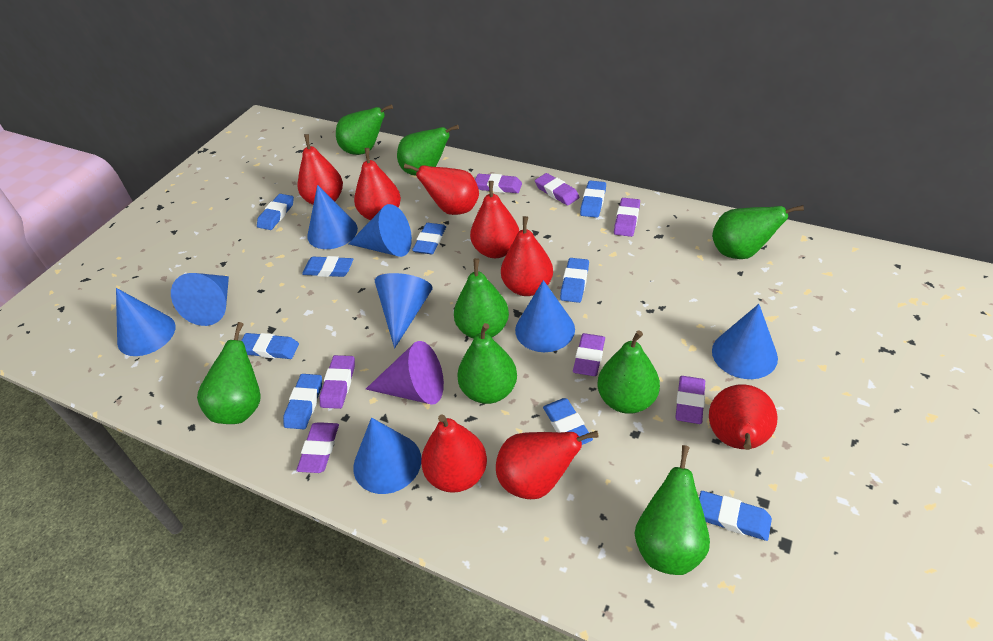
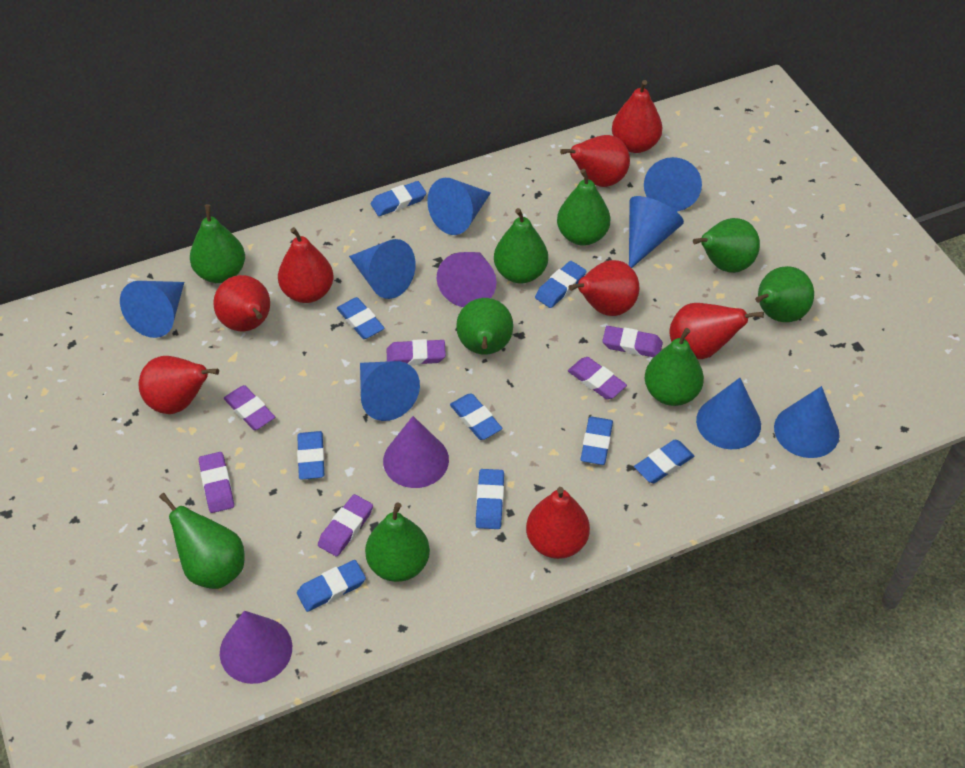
green pear: 8 -> 9
purple cone: 1 -> 3
purple eraser: 7 -> 6

